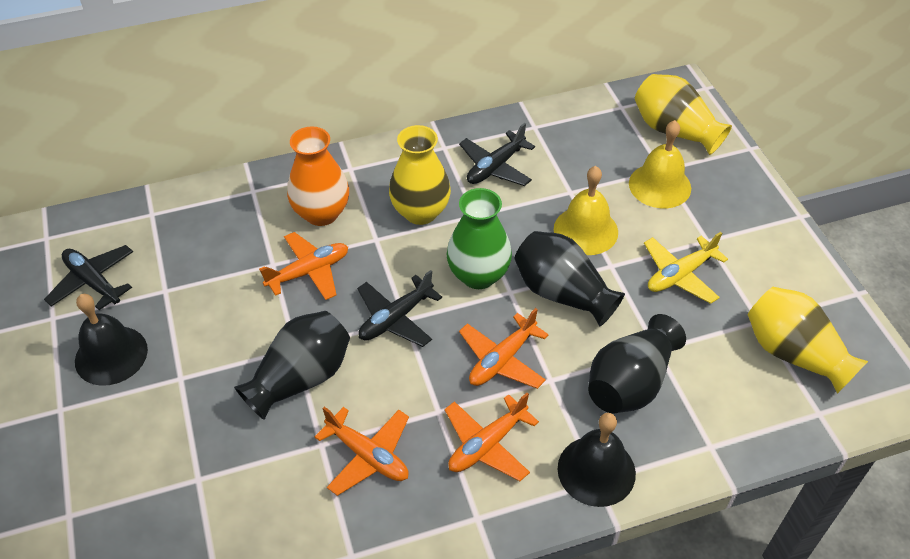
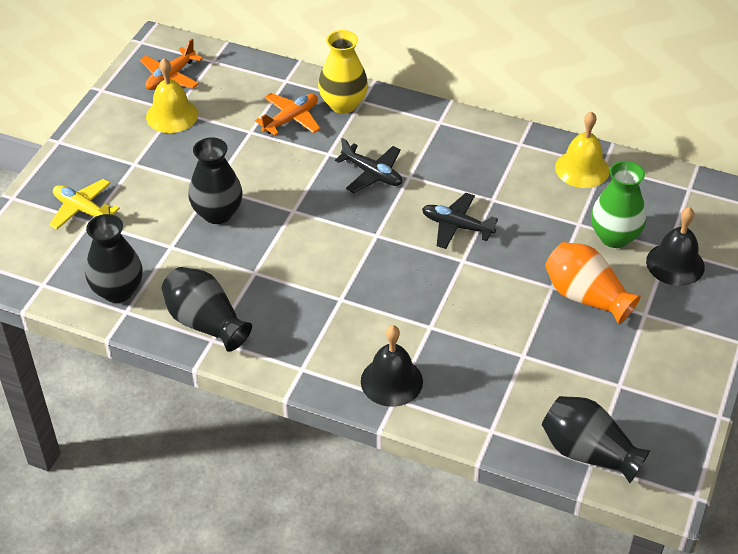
black plane: 3 -> 2
black vase: 3 -> 4
orange plane: 4 -> 2
yellow vase: 3 -> 1

